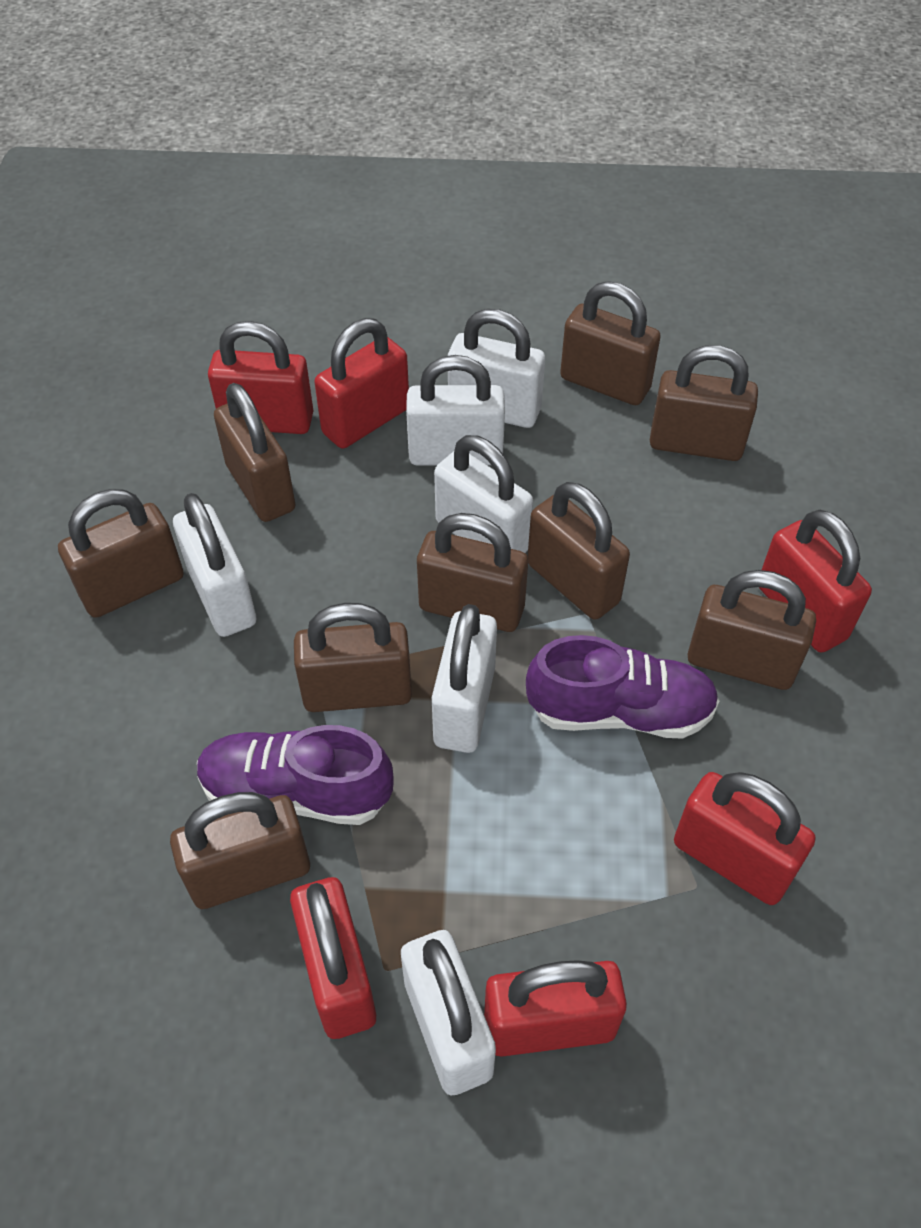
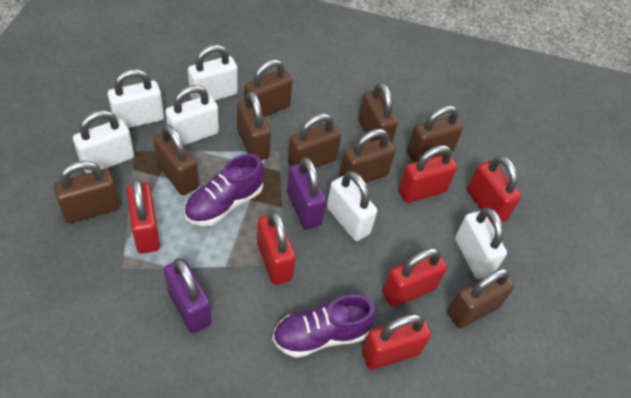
purple padlock: 0 -> 2

